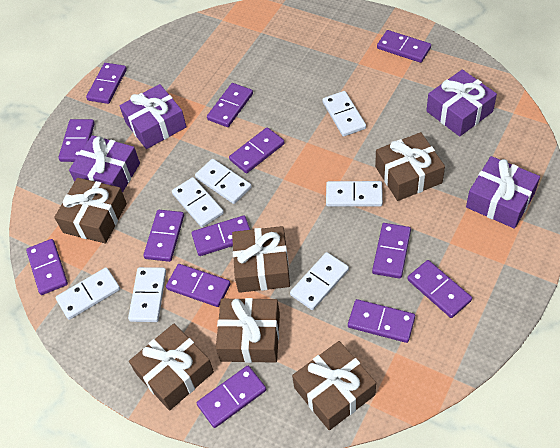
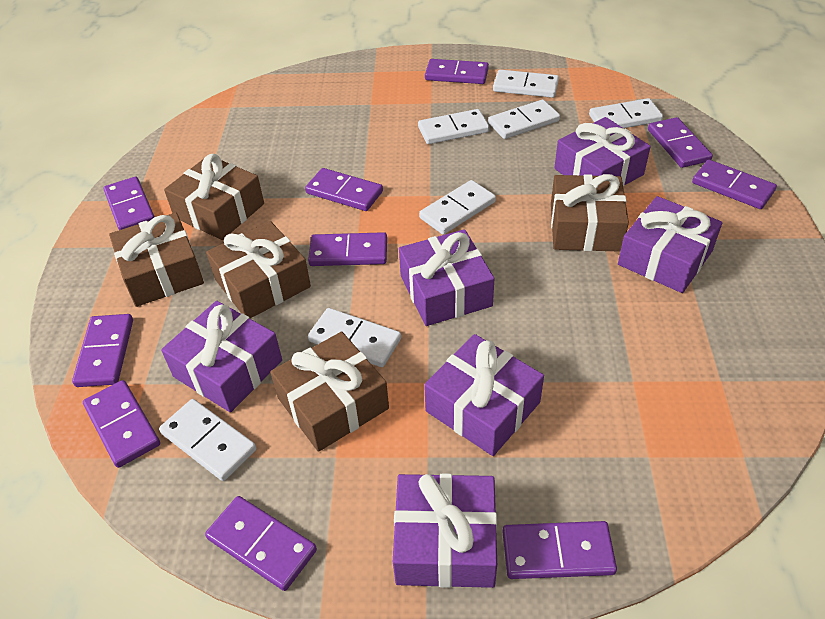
brown gift: 6 -> 5
purple domino: 13 -> 10
purple gift: 4 -> 6

